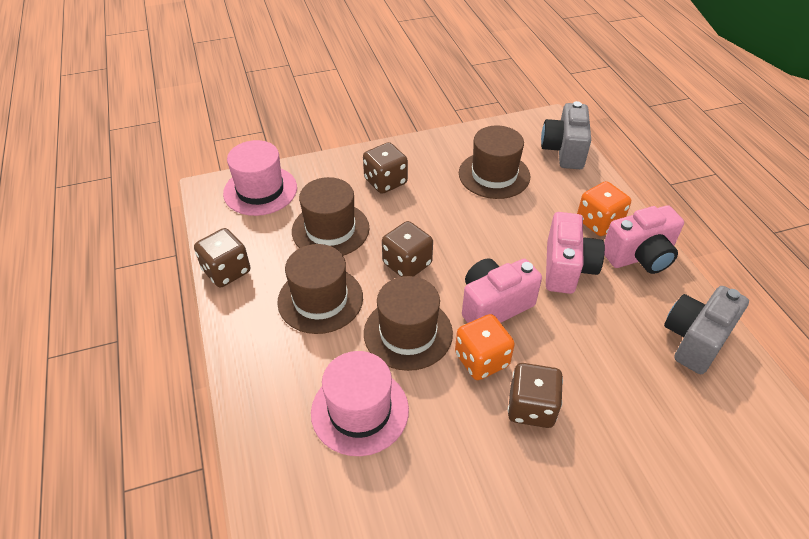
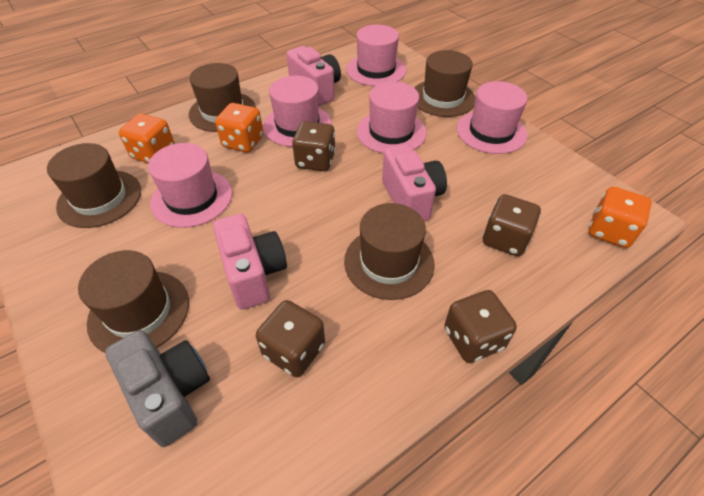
brown hat: 4 -> 5
grey camera: 2 -> 1
orange dice: 2 -> 3
pink hat: 2 -> 5

